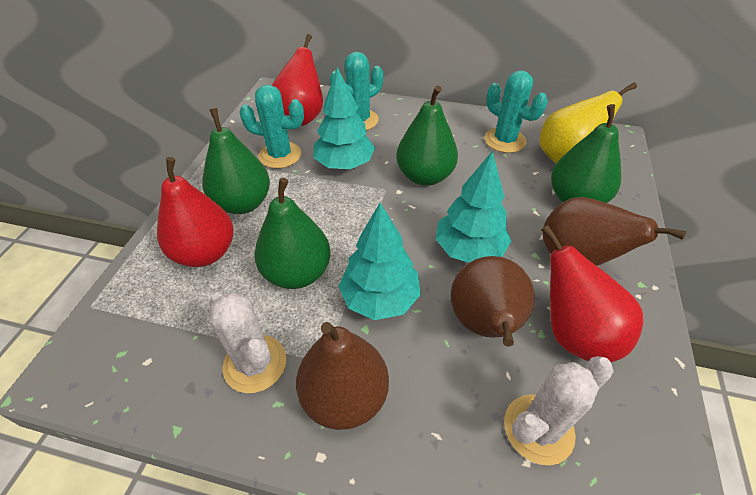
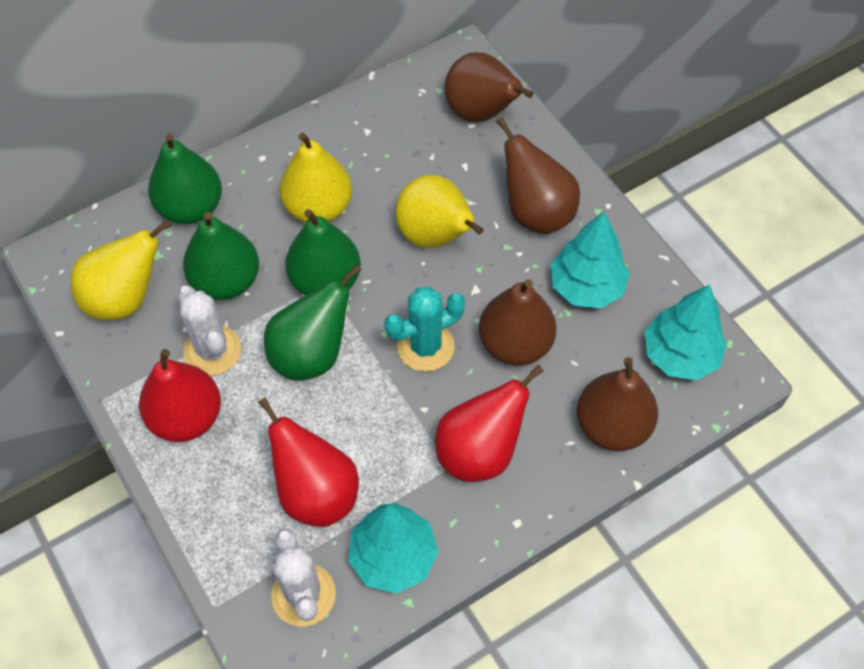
brown pear: 3 -> 4
turquoise cactus: 3 -> 1
yellow pear: 1 -> 3

